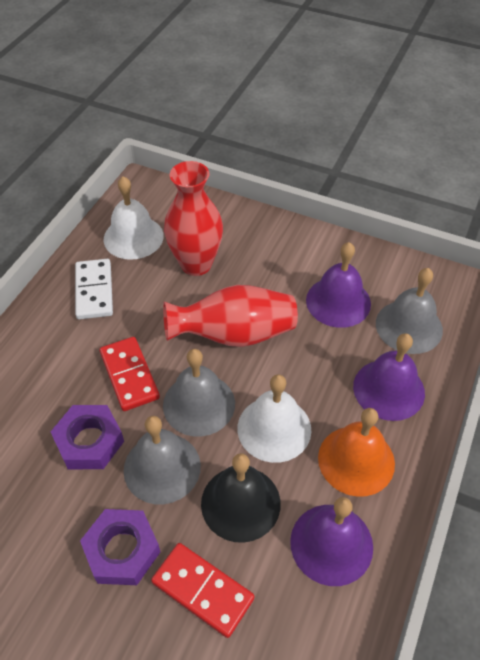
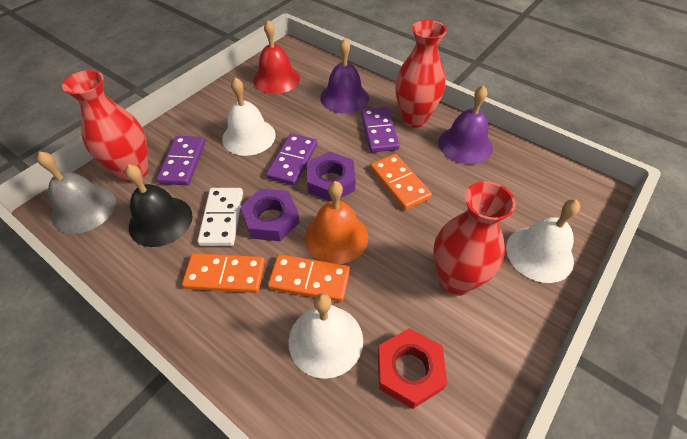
grey bell: 3 -> 1
orange domino: 0 -> 3
purple bell: 3 -> 2
purple domino: 0 -> 3
red bell: 0 -> 1
red domino: 2 -> 0
red nut: 0 -> 1
red vase: 2 -> 3
white bell: 2 -> 3

